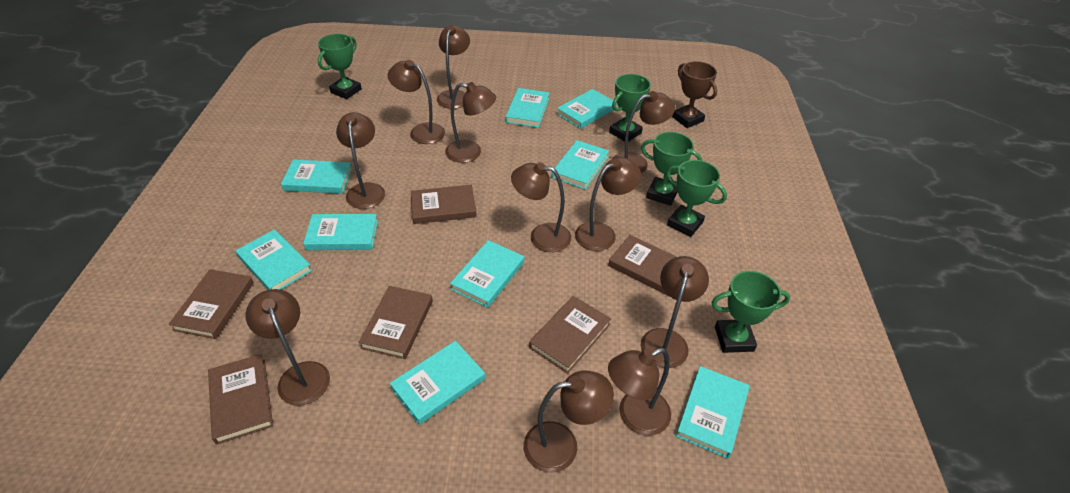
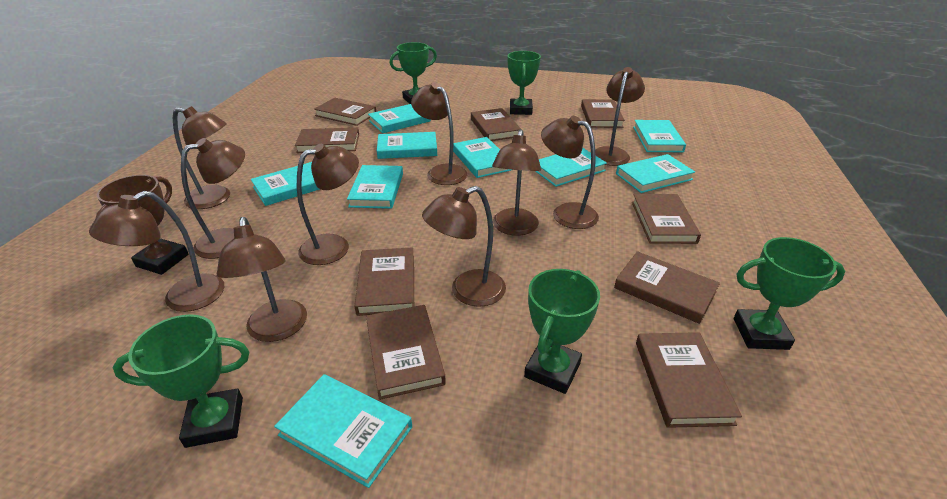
brown book: 6 -> 9
brown lamp: 11 -> 10

